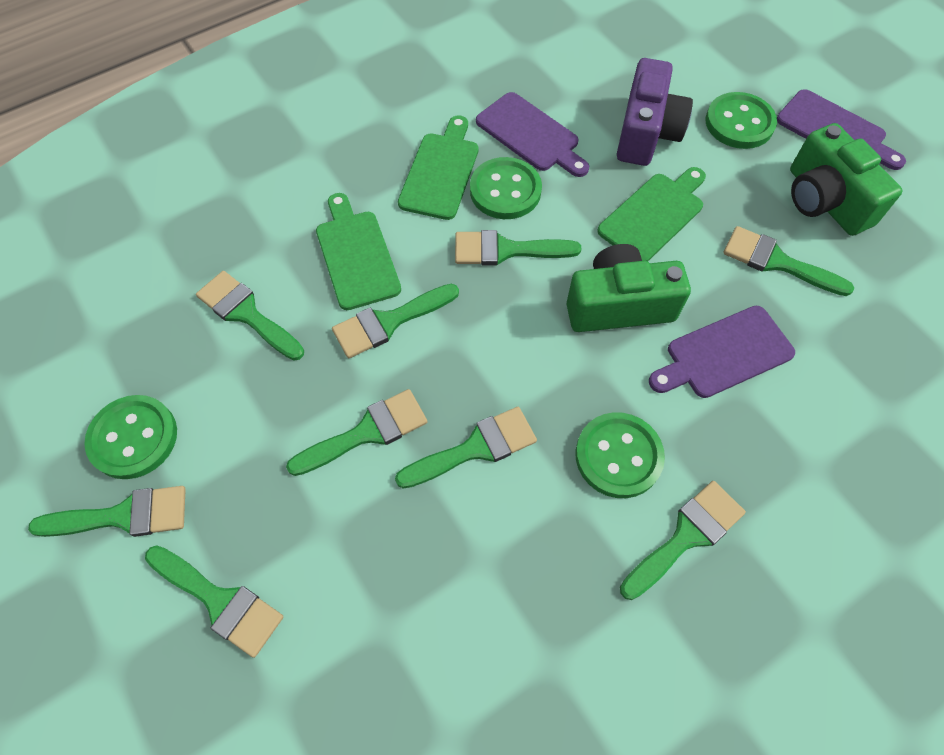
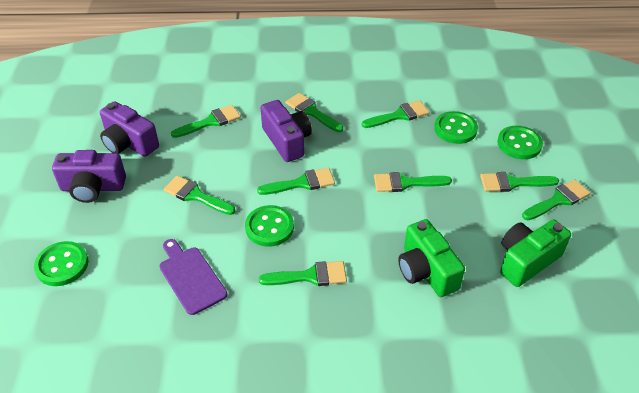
green cutting board: 3 -> 0
purple camera: 1 -> 3
purple cutting board: 3 -> 1

